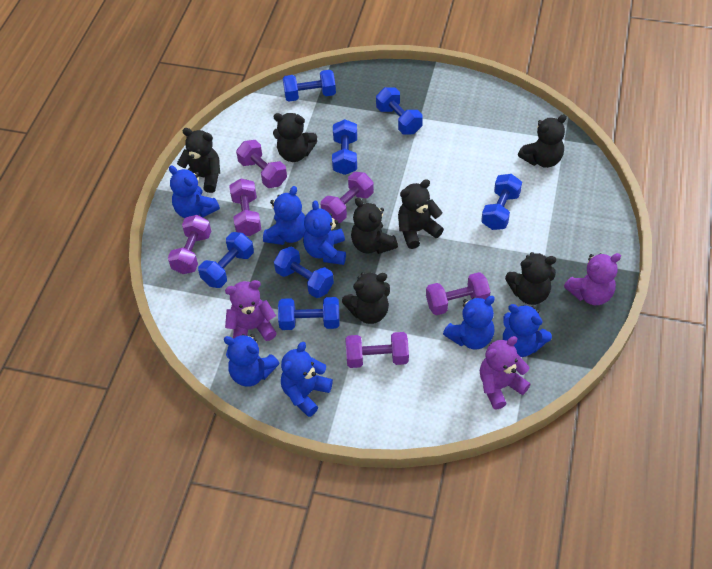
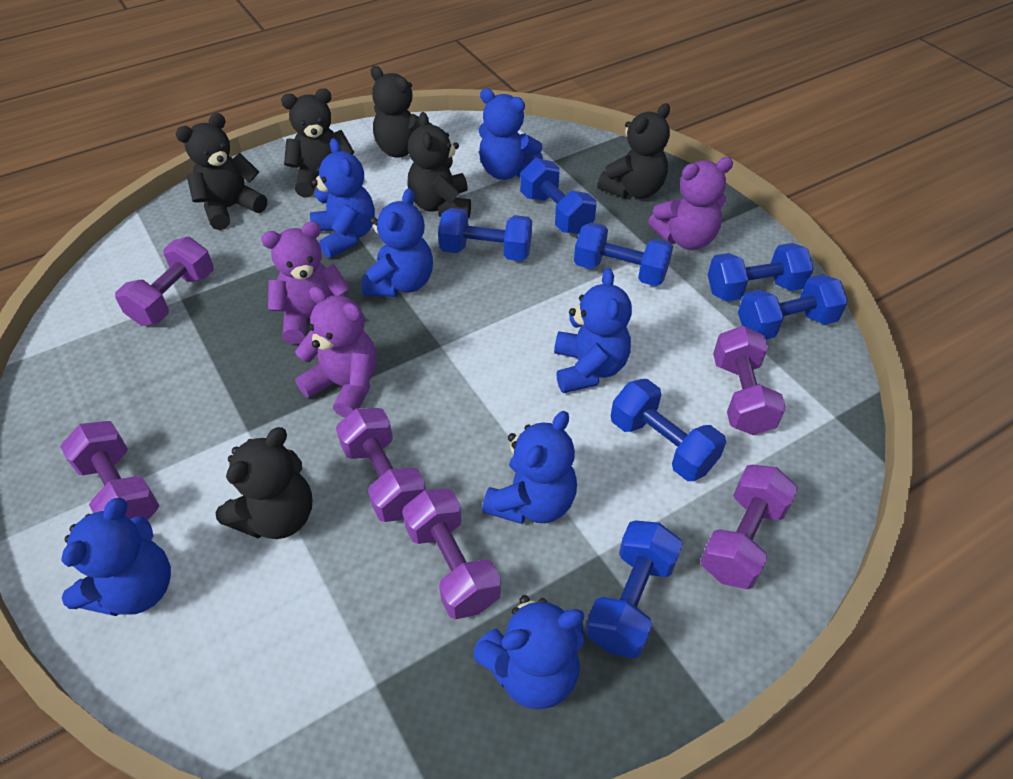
black teddy bear: 7 -> 6

